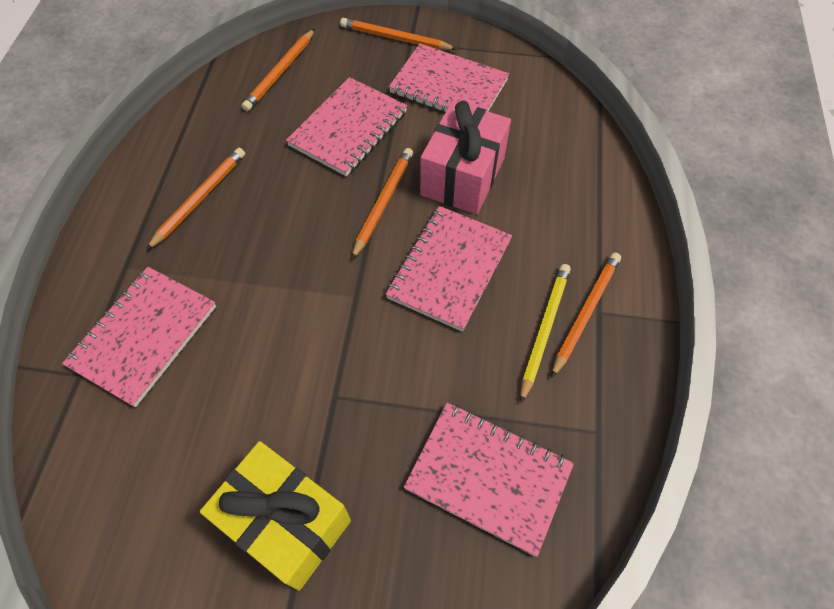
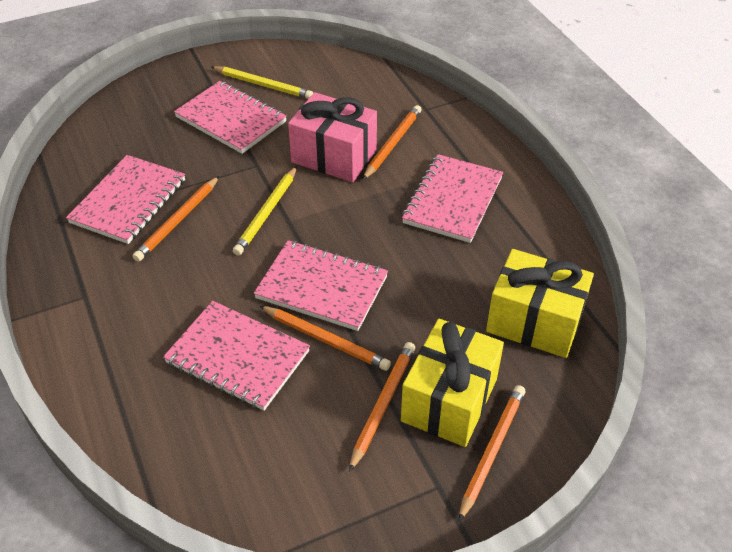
yellow gift: 1 -> 2
yellow pencil: 1 -> 2

